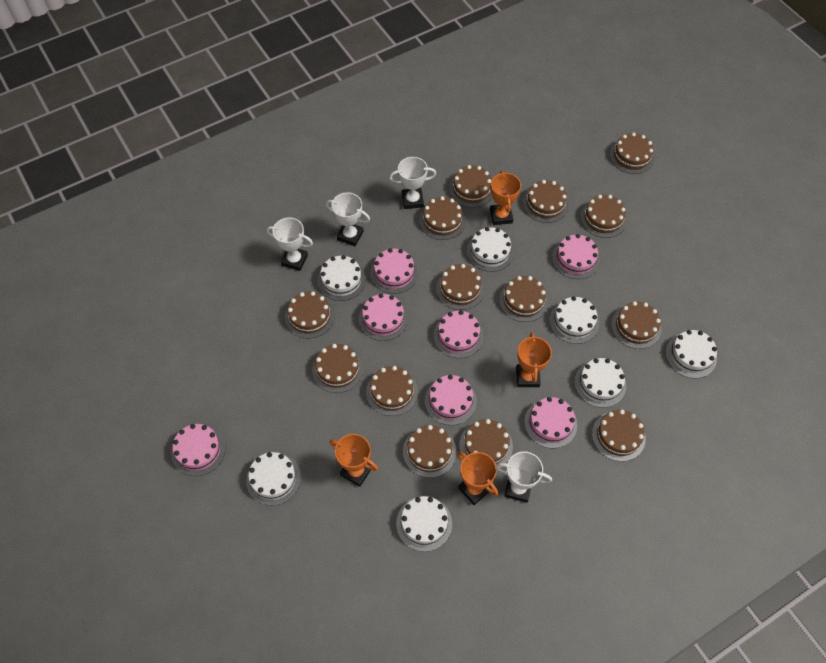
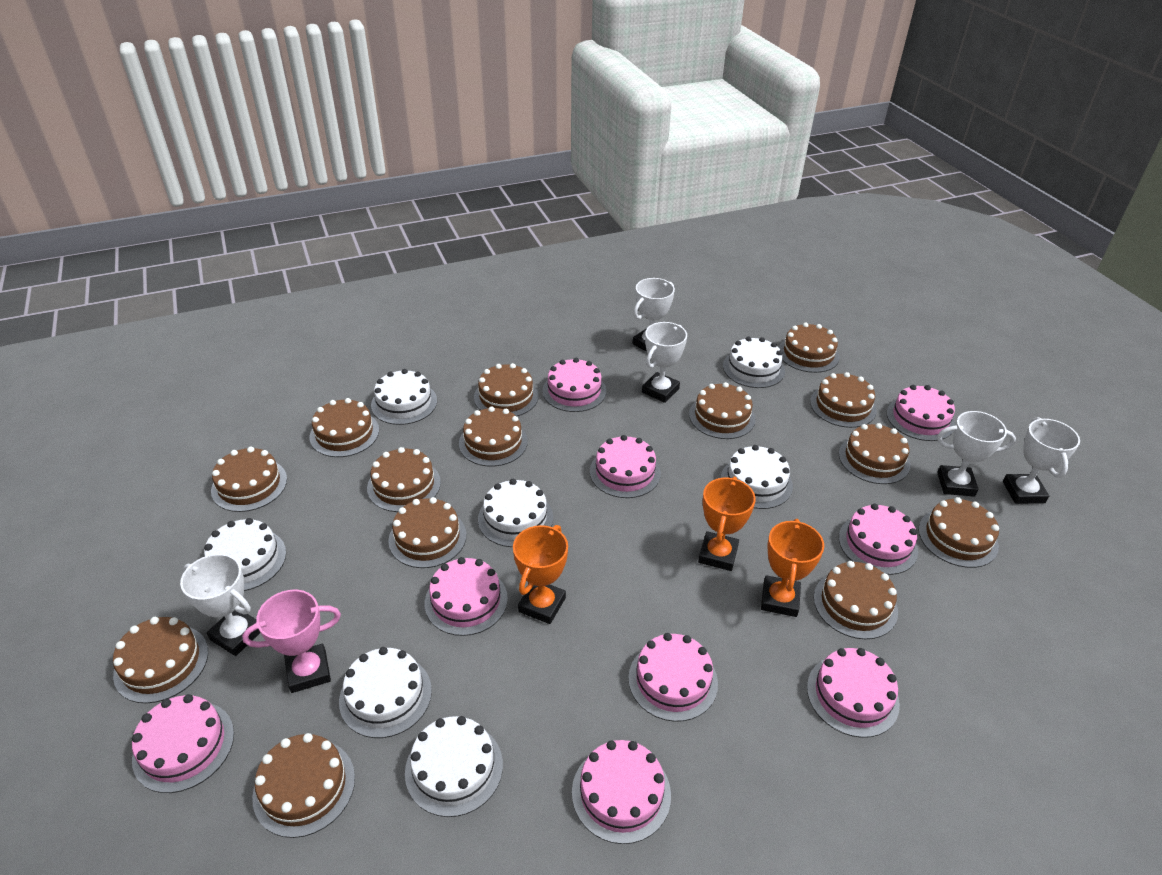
orange trophy: 4 -> 3
pink cake: 7 -> 9
pink trophy: 0 -> 1
white trophy: 4 -> 5

